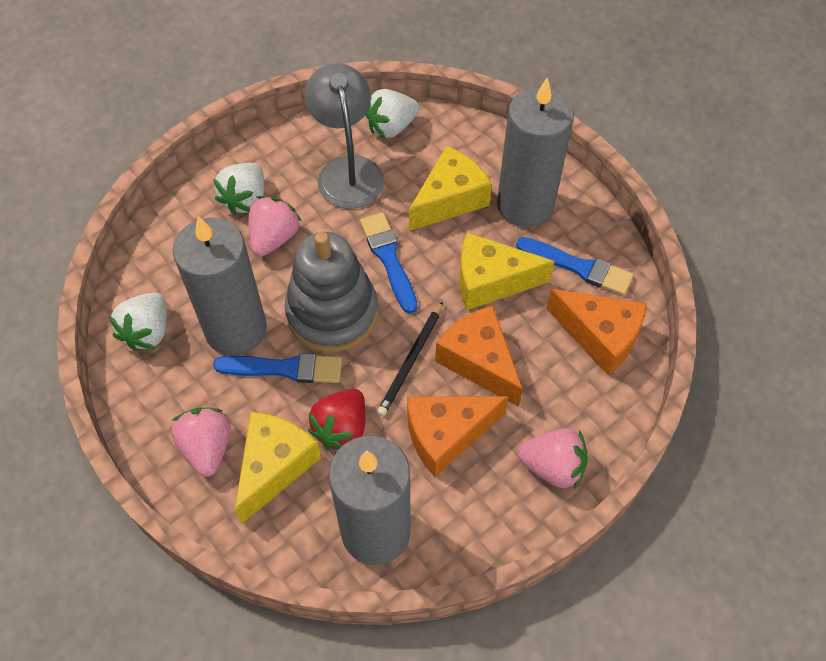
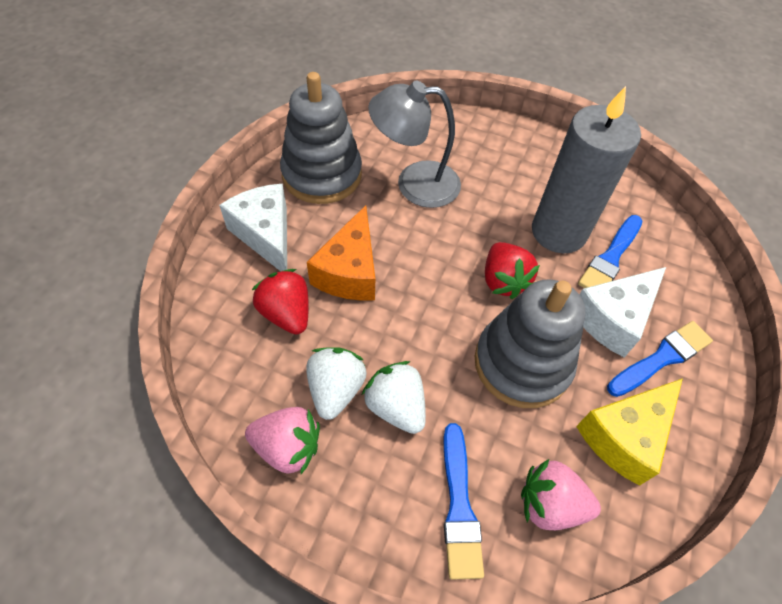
black pencil: 1 -> 0
grey candle: 3 -> 1
grey stacking toy: 1 -> 2
orange cheese: 3 -> 1
pink strawberry: 3 -> 2
red strawberry: 1 -> 2
white cheese: 0 -> 2
white strawberry: 3 -> 2
yellow cheese: 3 -> 1

